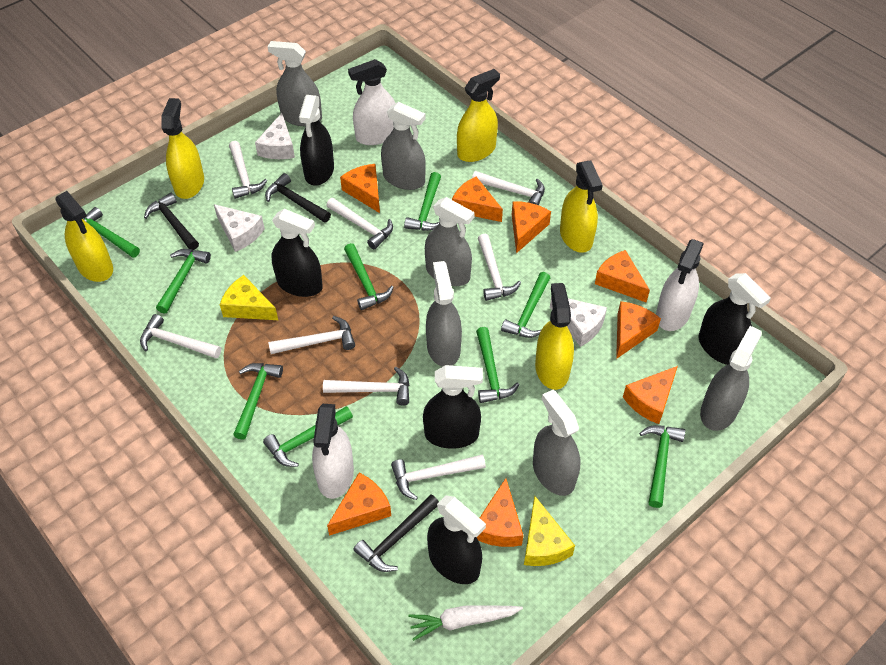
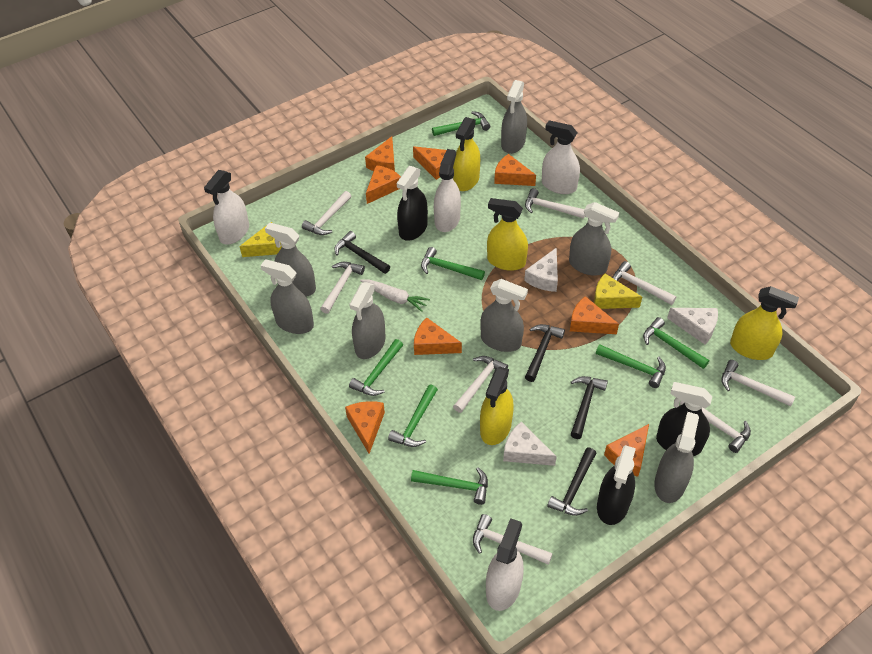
black hammer: 3 -> 4
black spray bottle: 5 -> 3
green hammer: 9 -> 7
grey spray bottle: 6 -> 7
white spray bottle: 3 -> 4
yellow spray bottle: 5 -> 4

